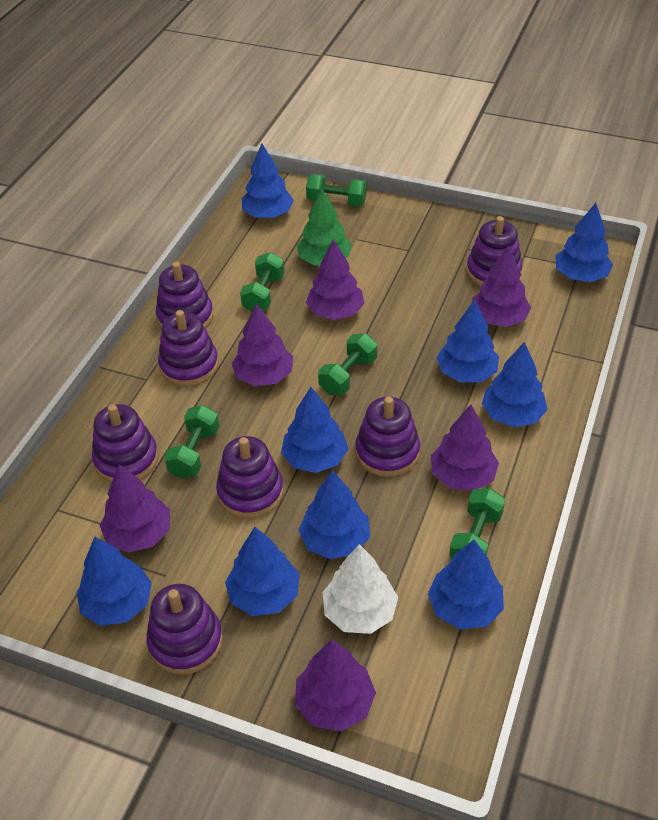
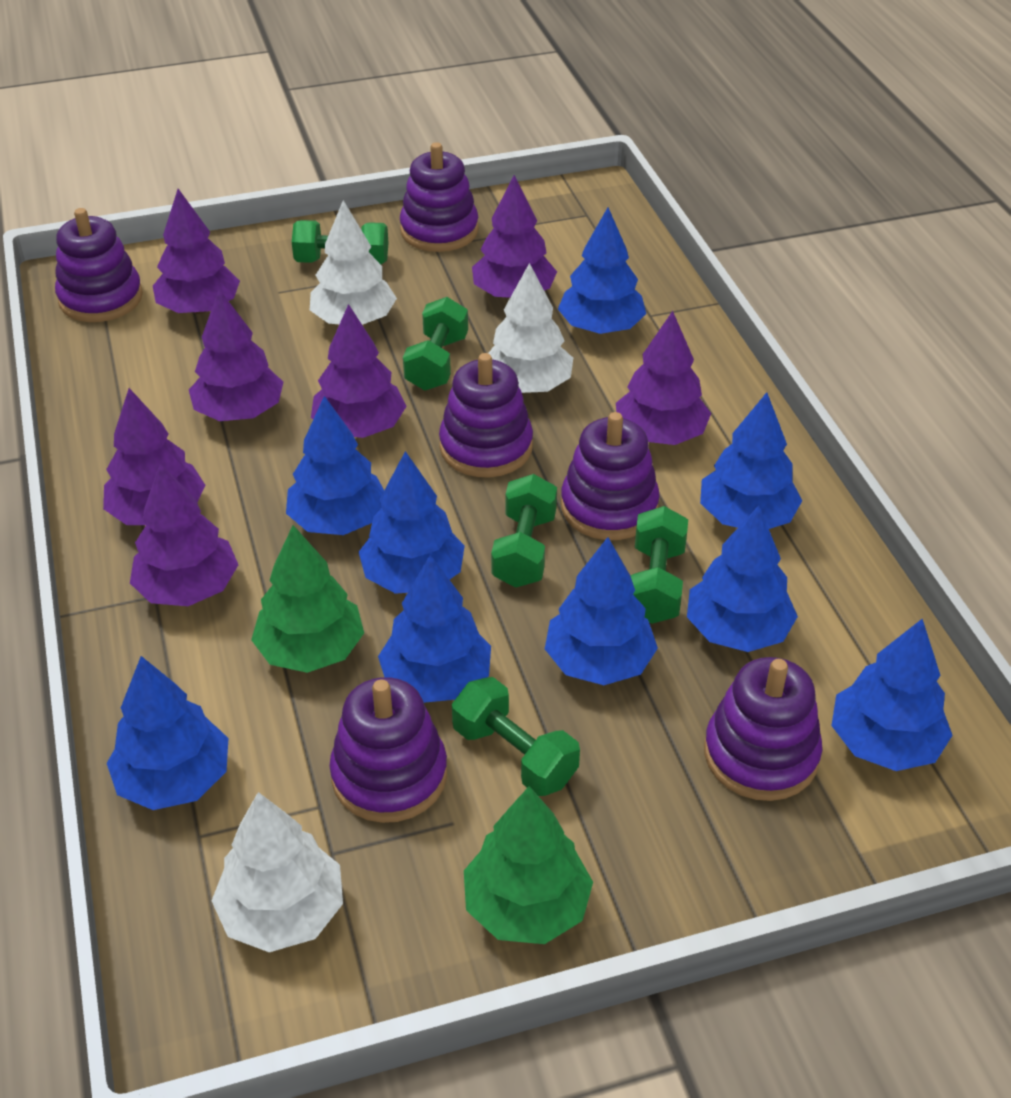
green tree: 1 -> 2
purple stacking toy: 7 -> 6
purple tree: 6 -> 7
white tree: 1 -> 3

